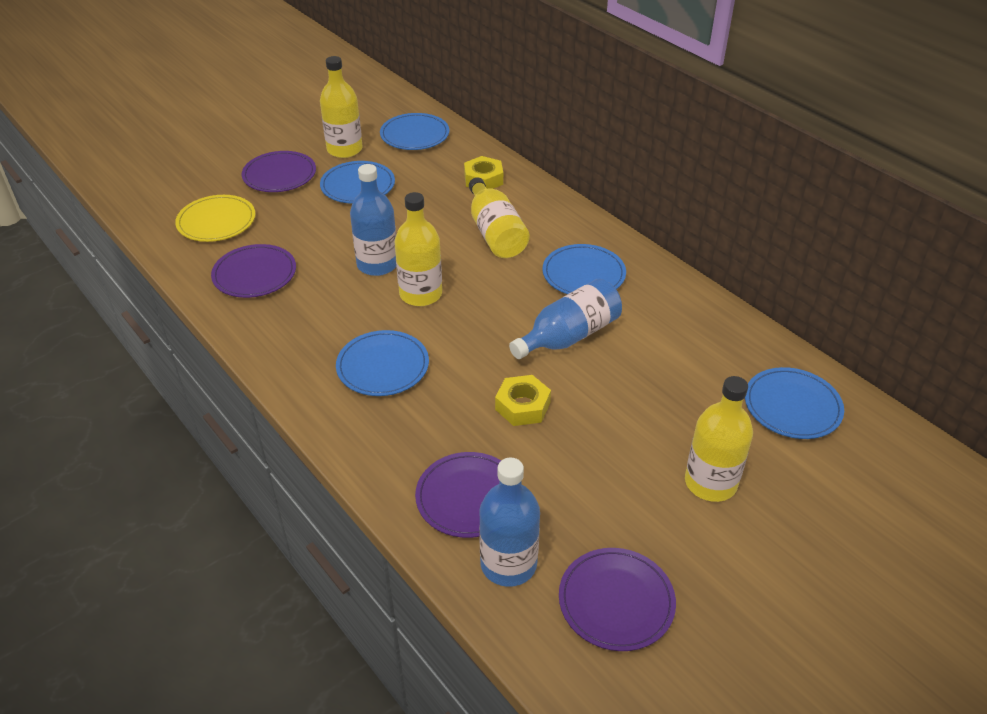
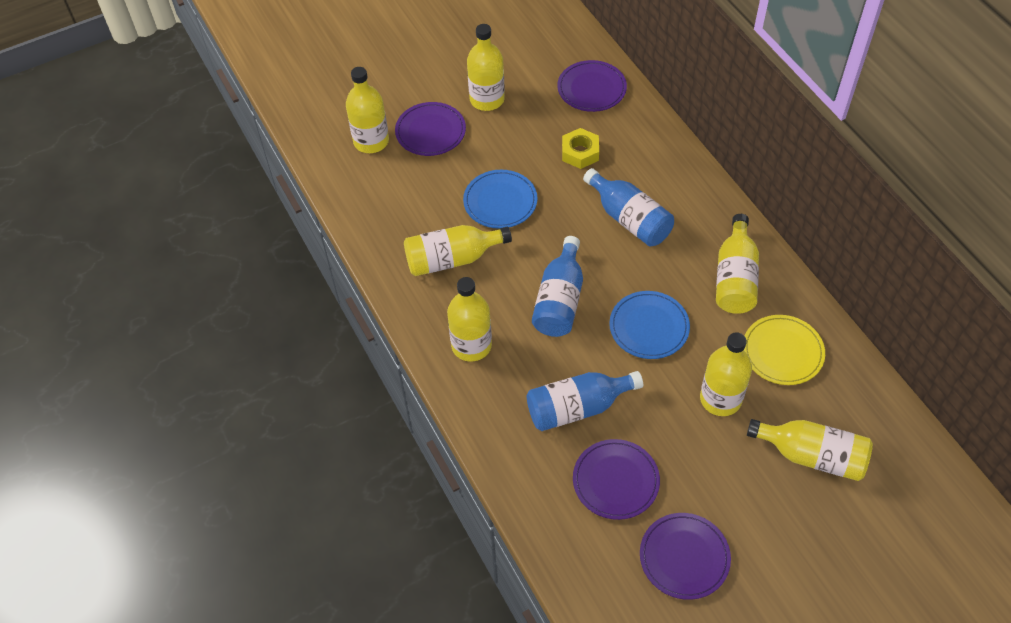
blue plate: 5 -> 2
yellow bottle: 4 -> 7
yellow nut: 2 -> 1

